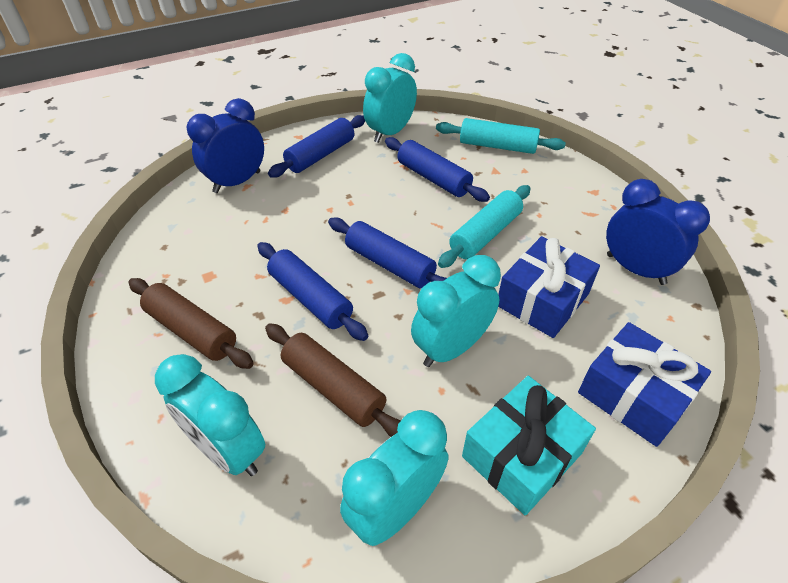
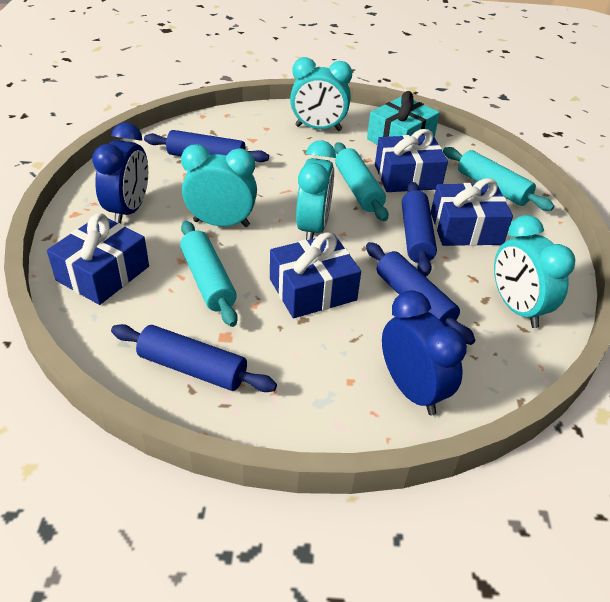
blue gift: 2 -> 4
brown rolling pin: 2 -> 0
turquoise rolling pin: 2 -> 3

